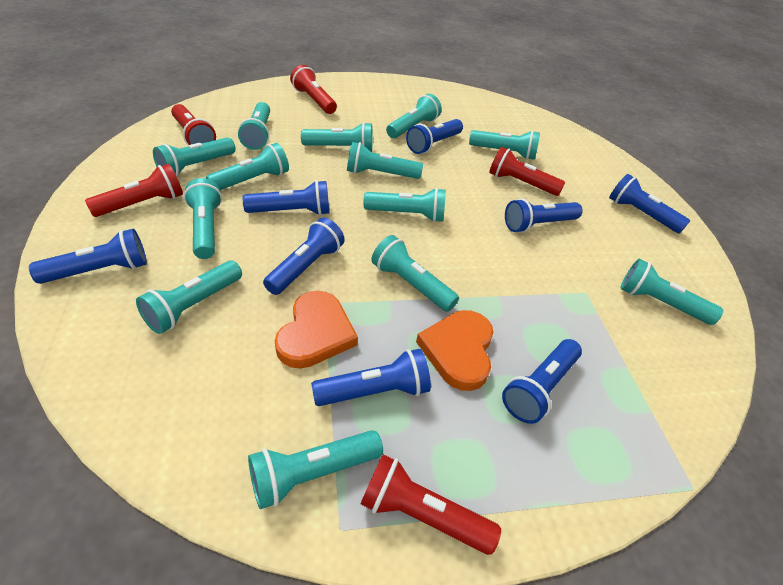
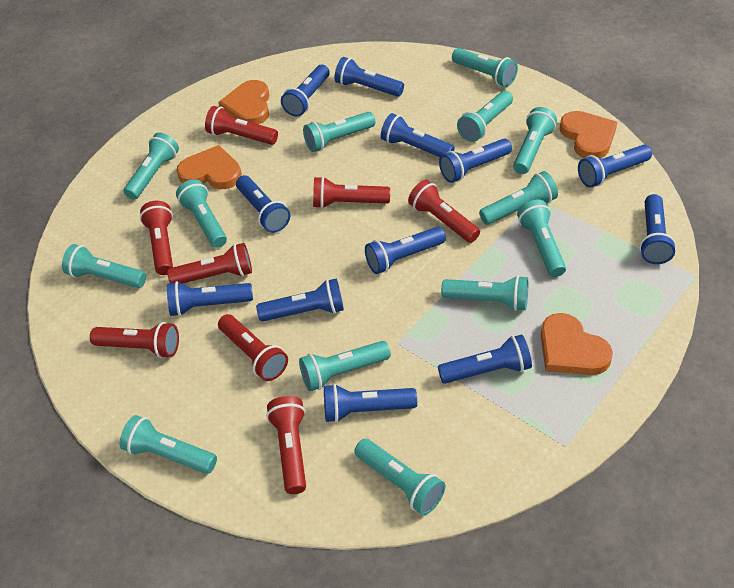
blue flashlight: 8 -> 12
orange heart: 2 -> 4
red flashlight: 5 -> 8

